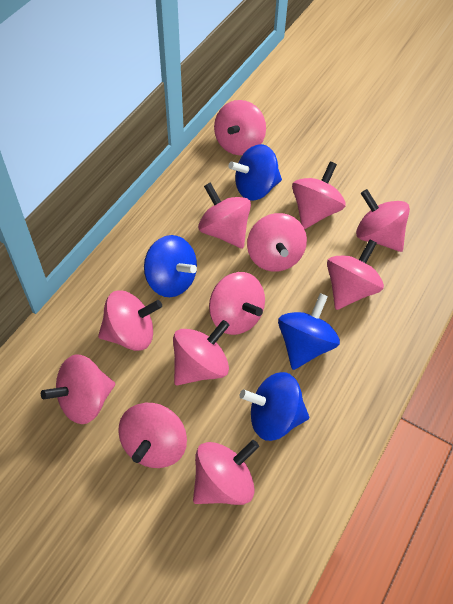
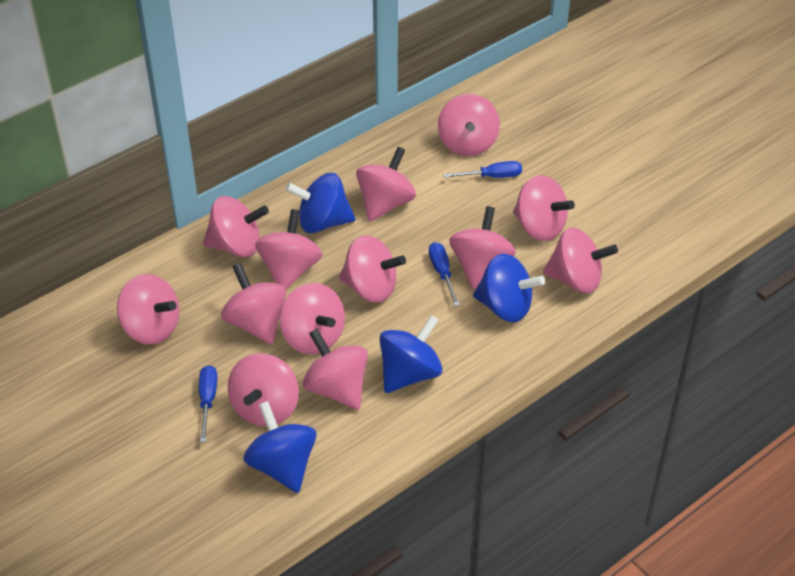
blue screwdriver: 0 -> 3
pink spinning top: 12 -> 13

